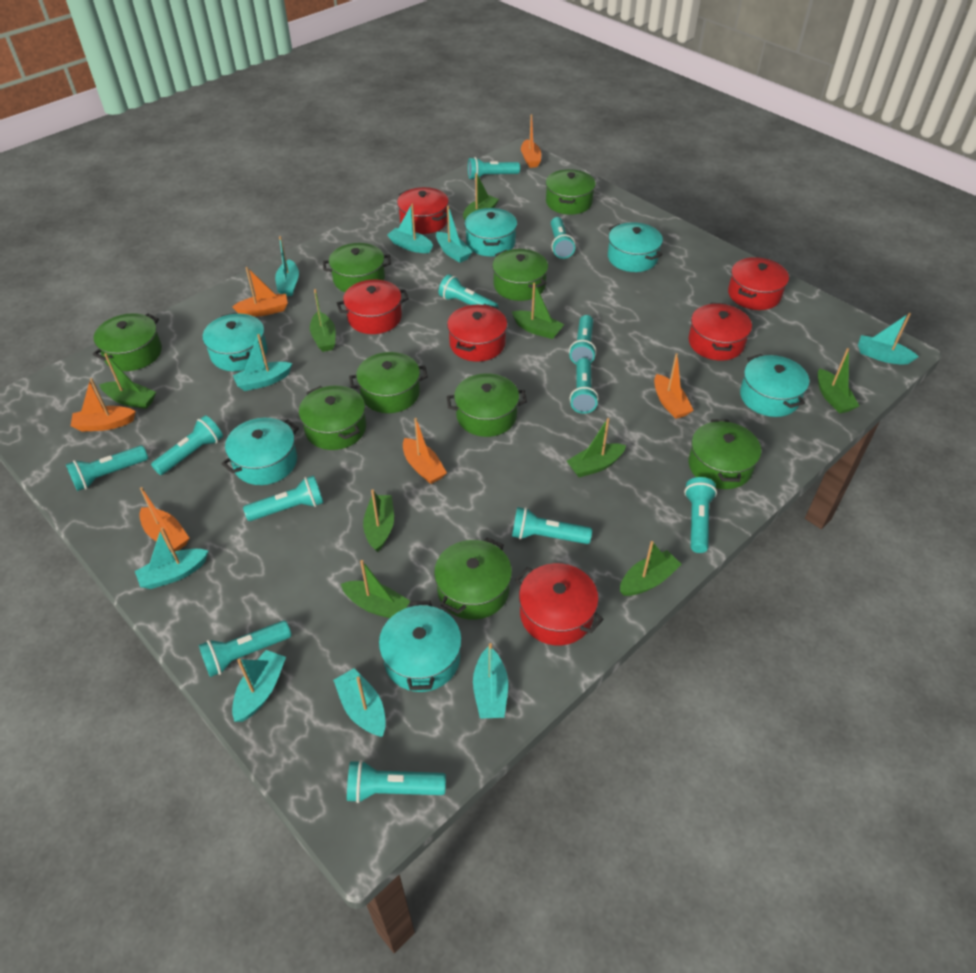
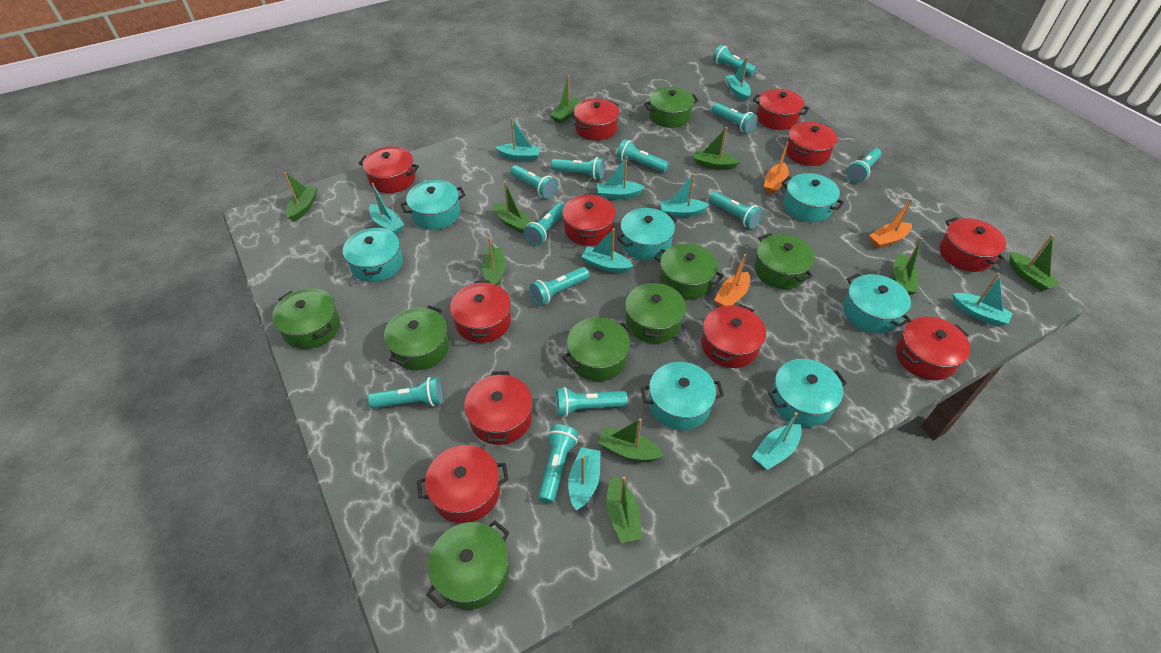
green pot: 9 -> 8
orange boat: 6 -> 3
red pot: 6 -> 11
turquoise pot: 6 -> 7

